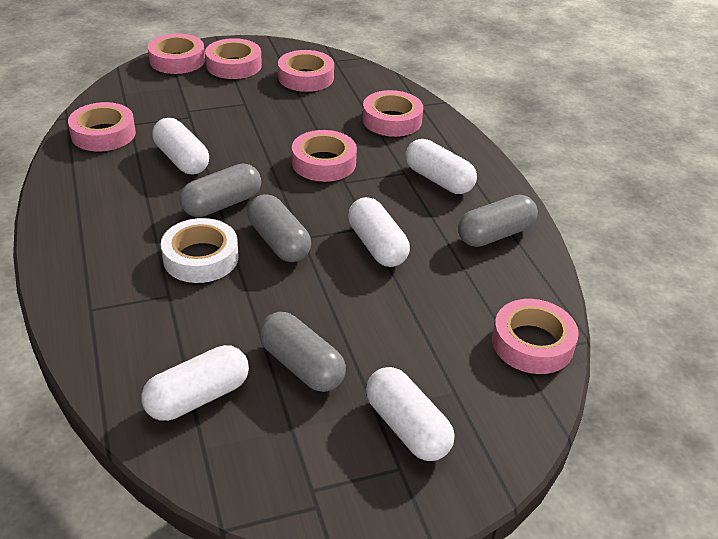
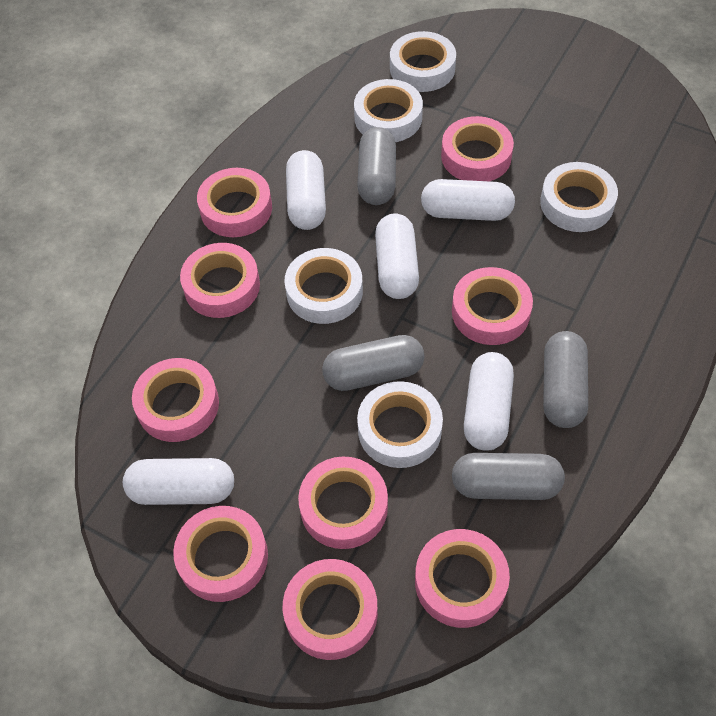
pink tape: 7 -> 9
white tape: 1 -> 5

